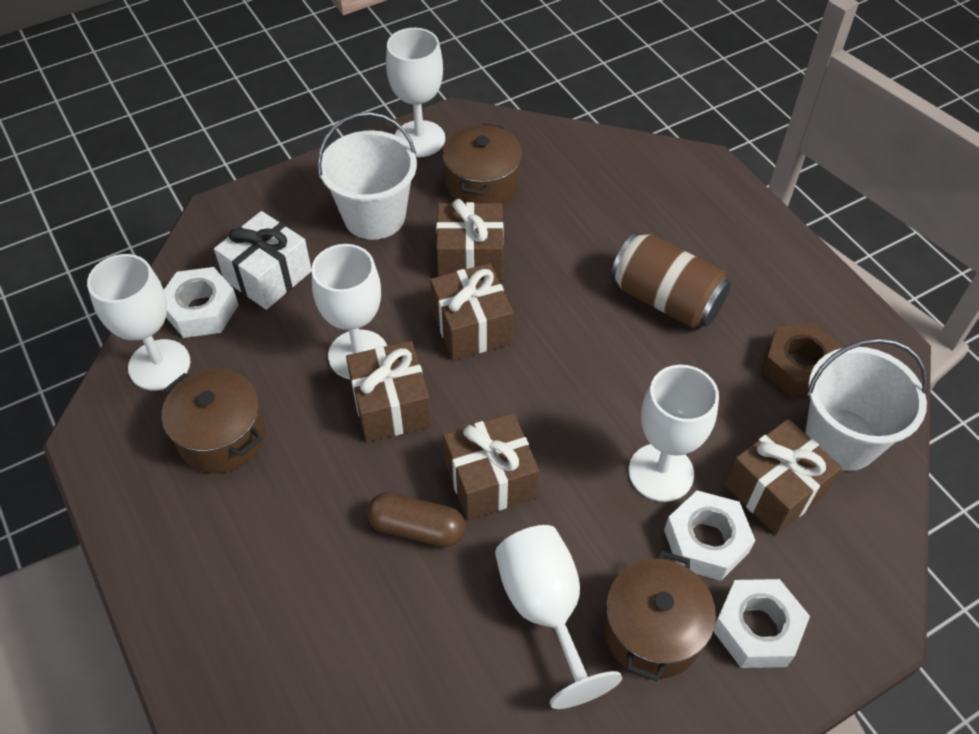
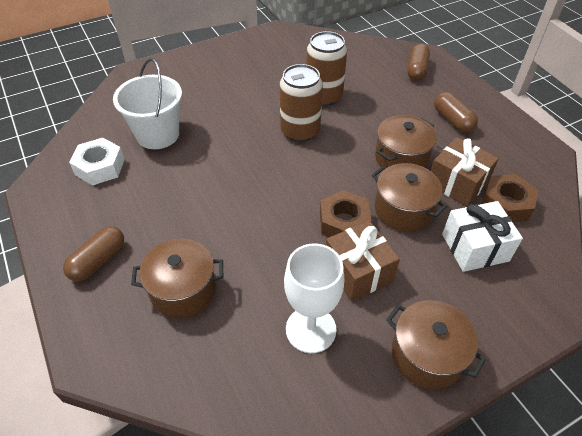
brown can: 1 -> 2
brown capsule: 1 -> 3
brown gift: 5 -> 2
brown nut: 1 -> 2
brown pot: 3 -> 4
white bucket: 2 -> 1
white goblet: 5 -> 1
white nut: 3 -> 1

